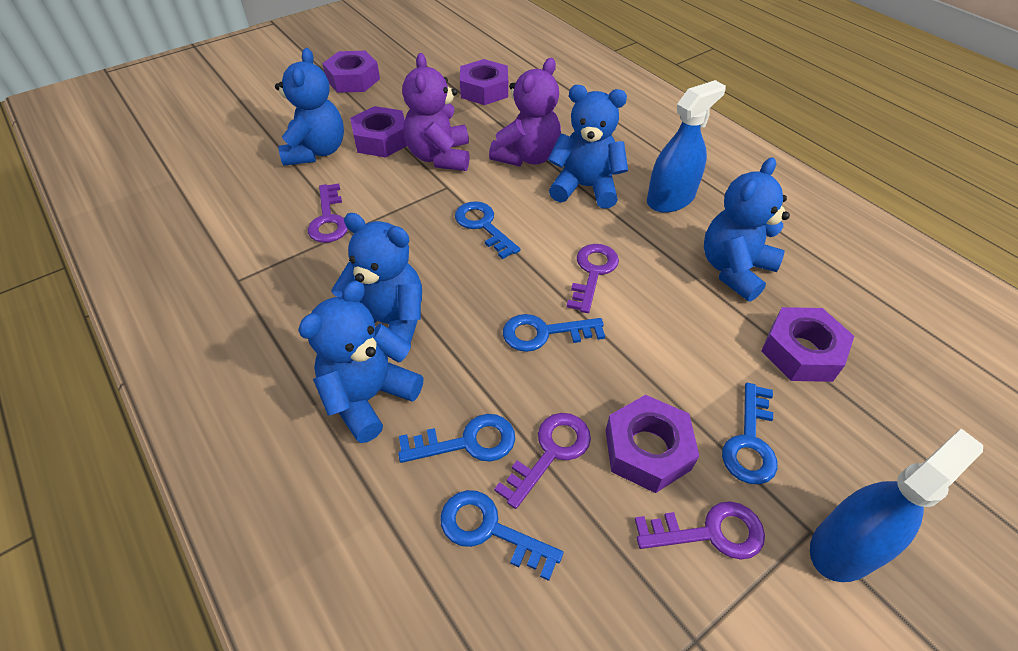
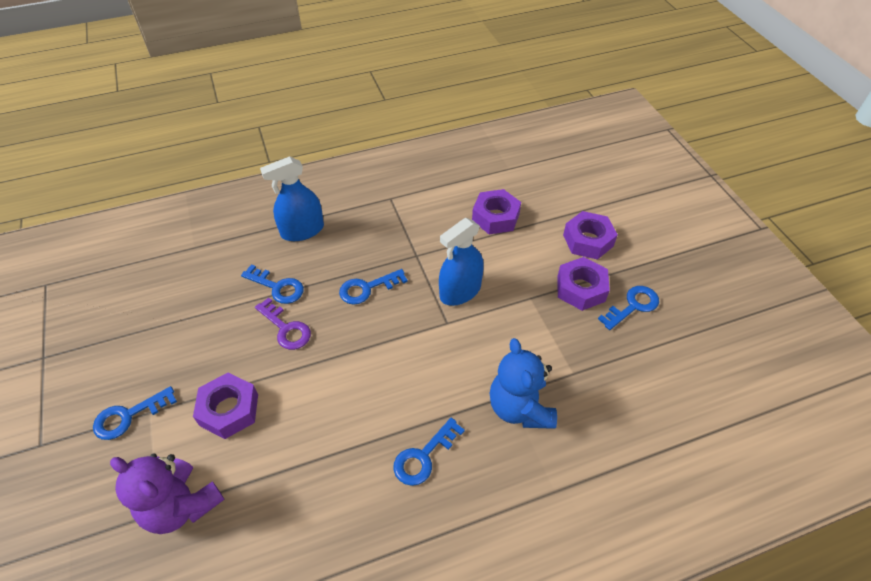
blue teddy bear: 5 -> 1
purple key: 4 -> 1
purple nut: 5 -> 4
purple teddy bear: 2 -> 1

